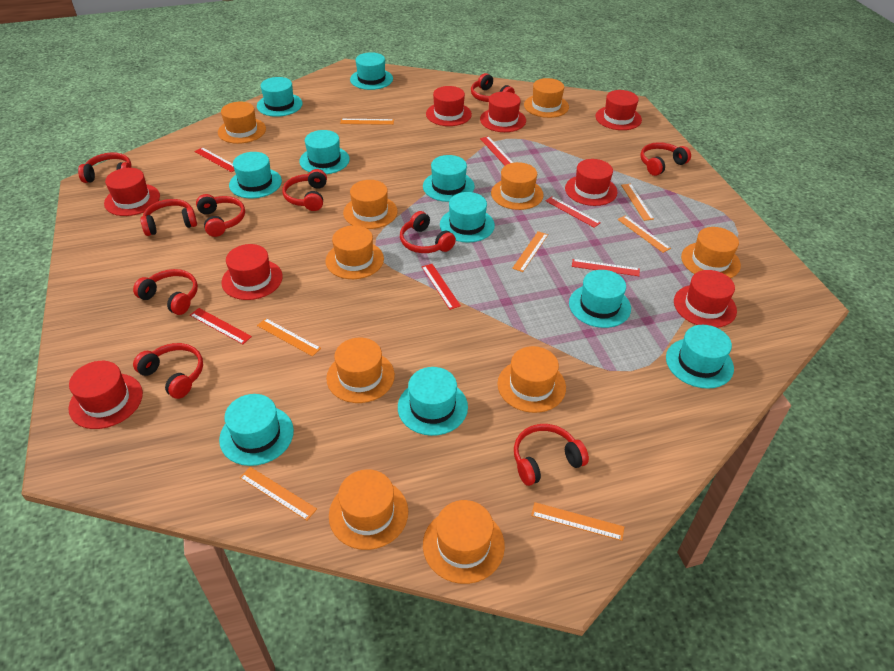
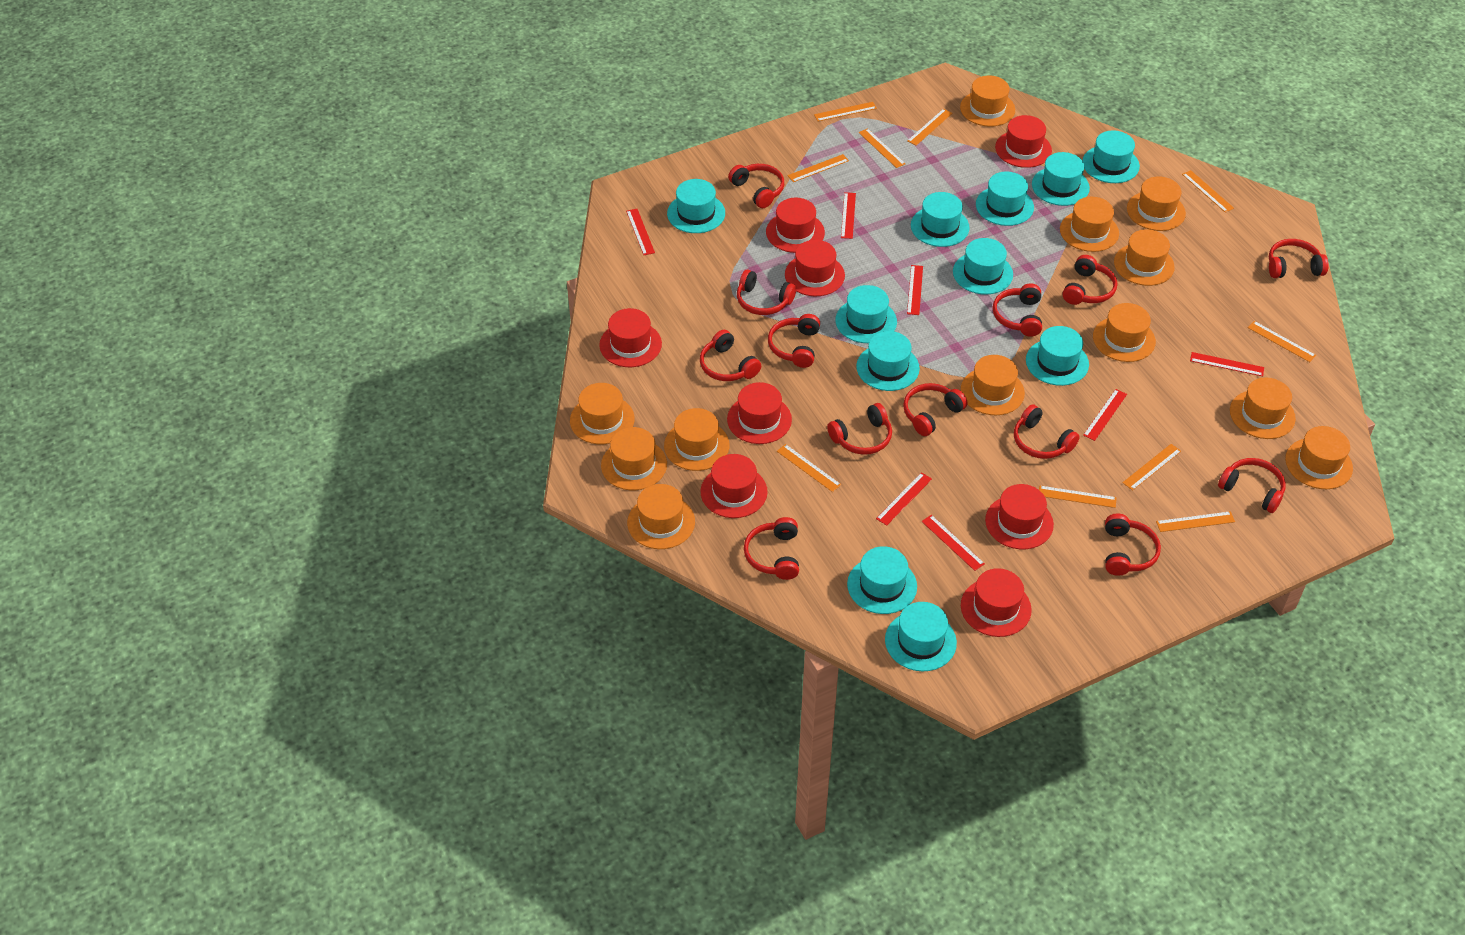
orange hat: 10 -> 12
orange ruler: 7 -> 10
red headphones: 10 -> 13
red ruler: 6 -> 7
turquoise hat: 10 -> 11

